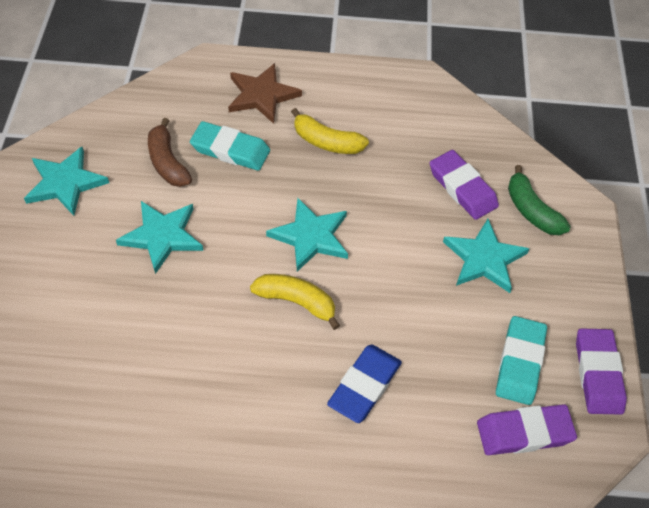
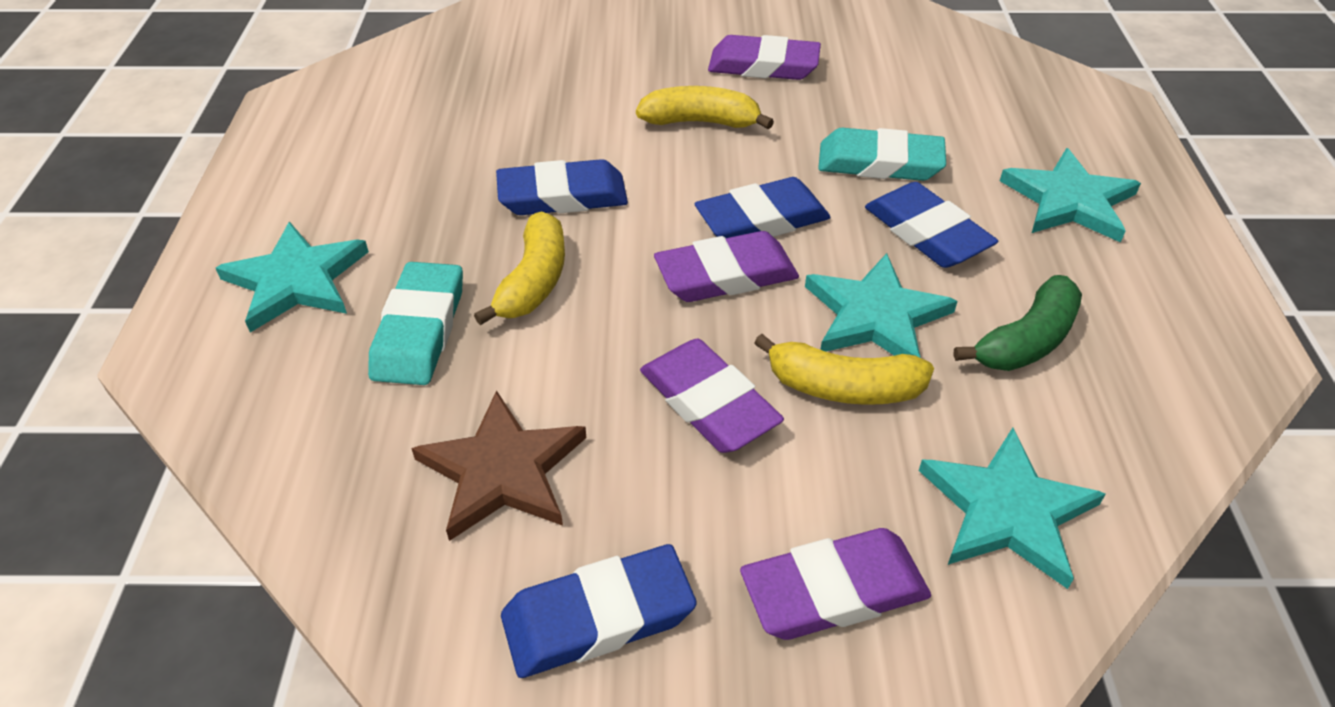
blue eraser: 1 -> 4
brown banana: 1 -> 0
purple eraser: 3 -> 4
yellow banana: 2 -> 3

